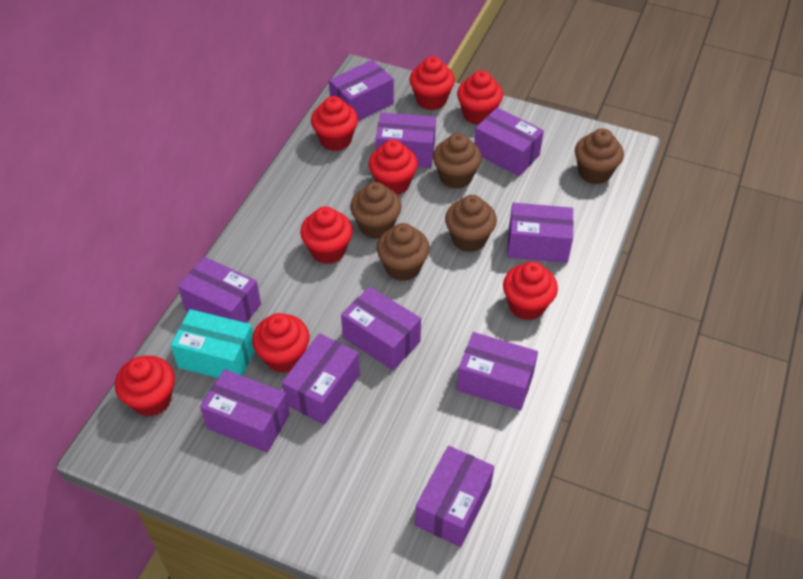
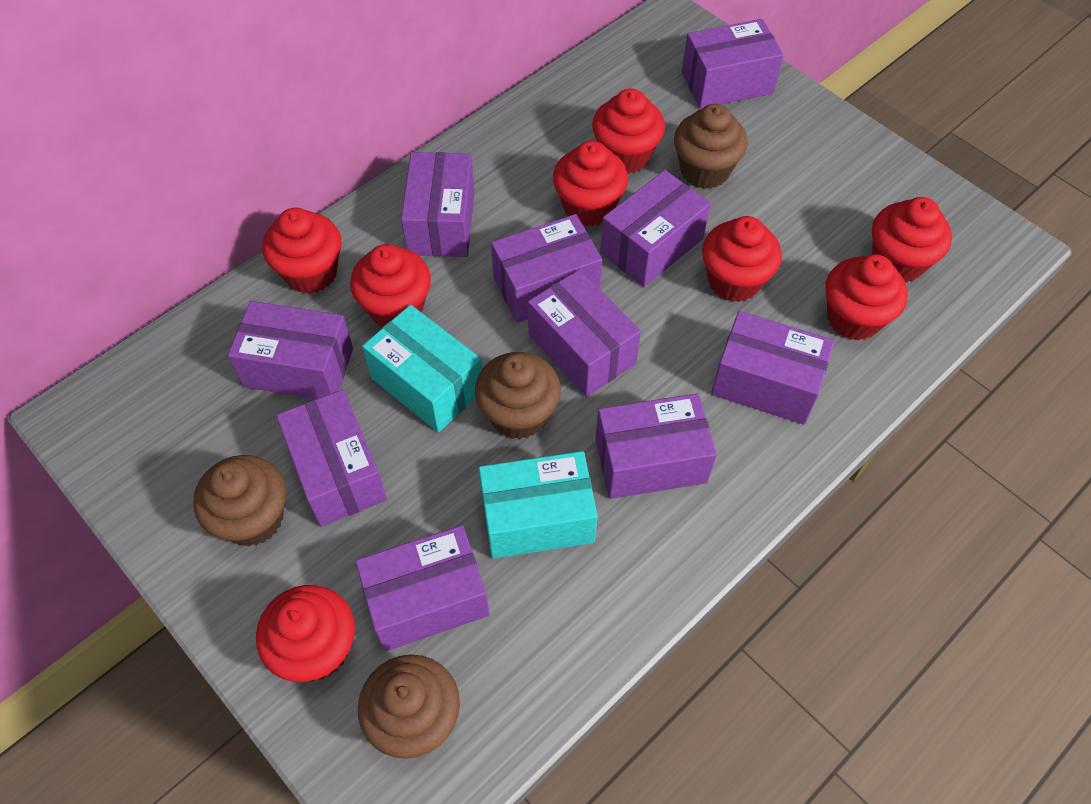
brown cupcake: 5 -> 4
turquoise box: 1 -> 2

